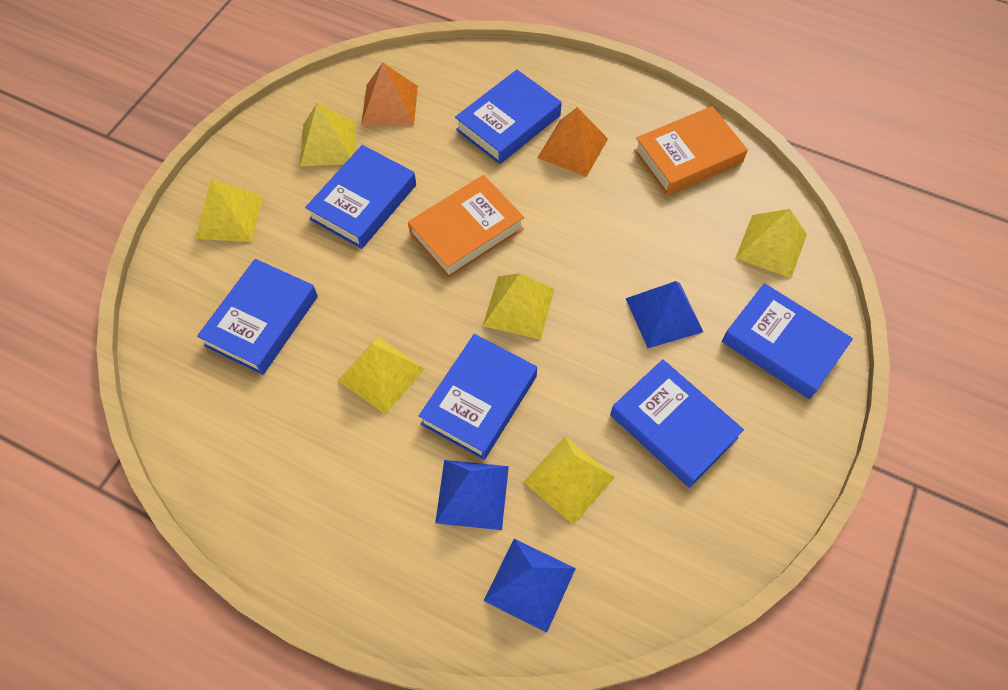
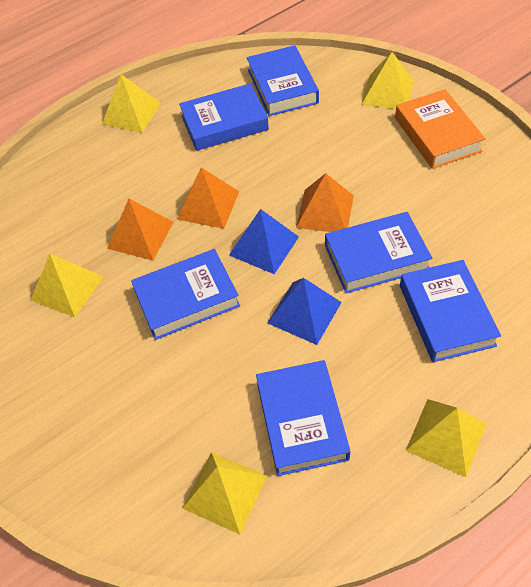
blue pyramid: 3 -> 2
orange book: 2 -> 1
orange pyramid: 2 -> 3
yellow pyramid: 6 -> 5

